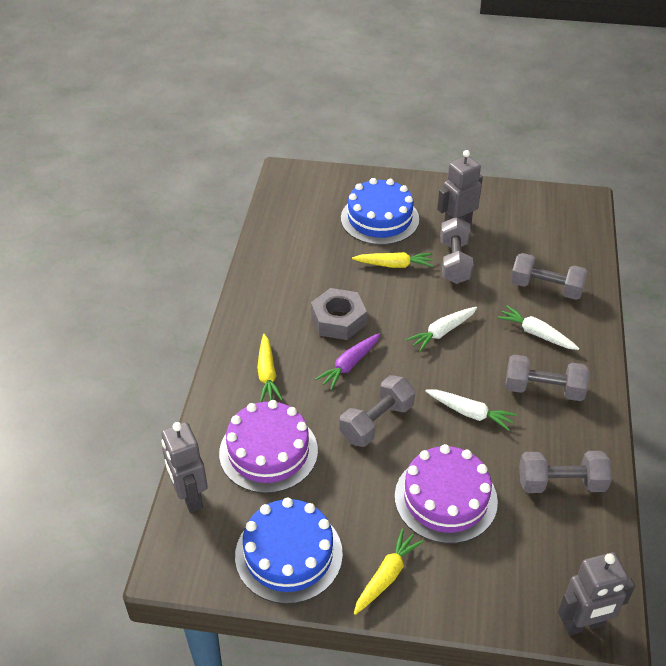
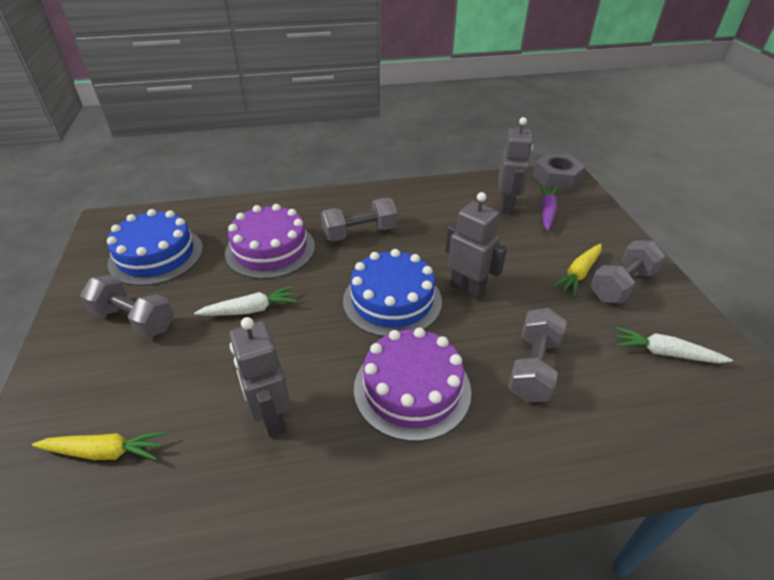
grey dumbbell: 5 -> 4
white carrot: 3 -> 2
yellow carrot: 3 -> 2

